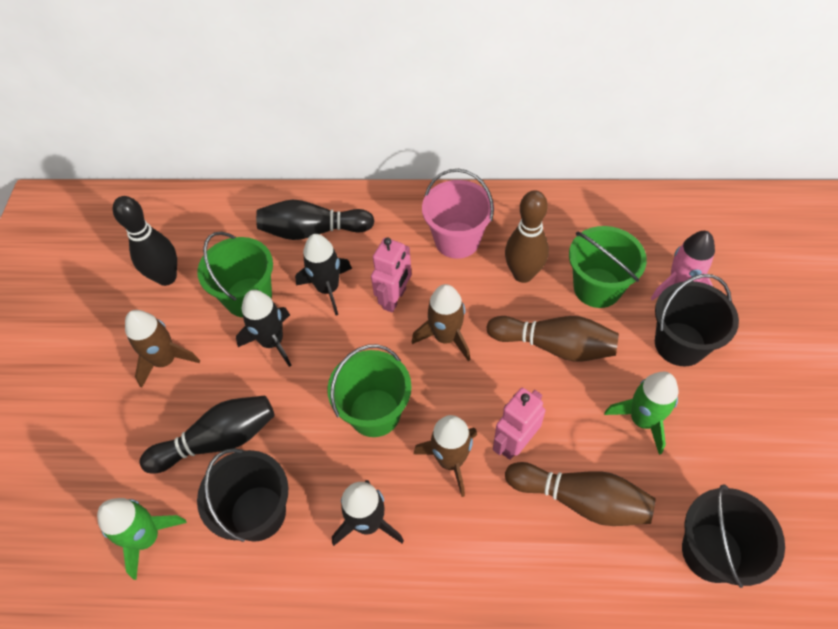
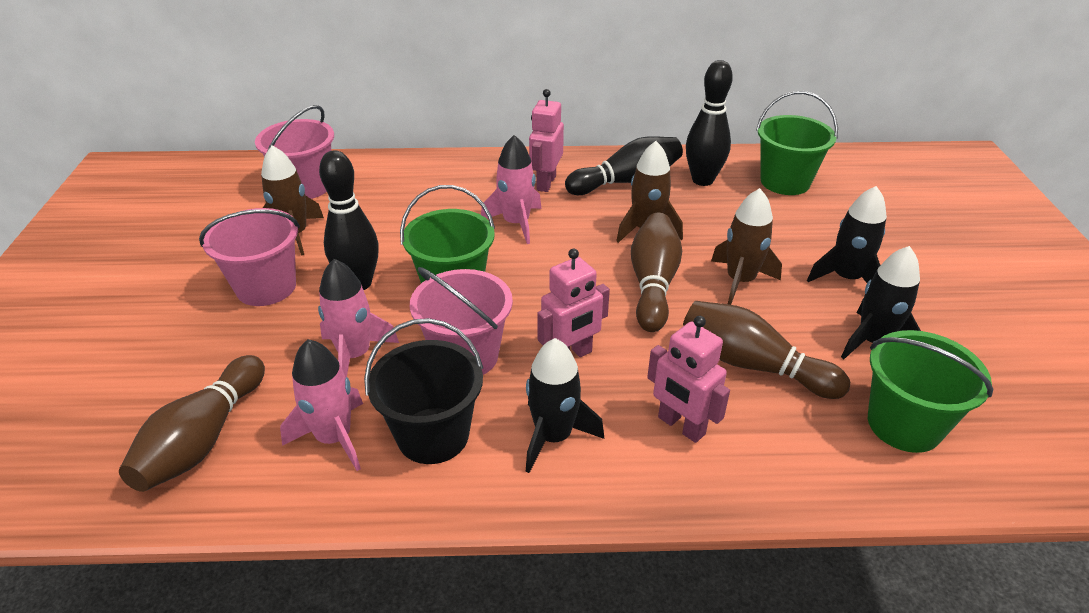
black bucket: 3 -> 1
green rocket: 2 -> 0
pink bucket: 1 -> 3
pink robot: 2 -> 3
pink rocket: 1 -> 3

